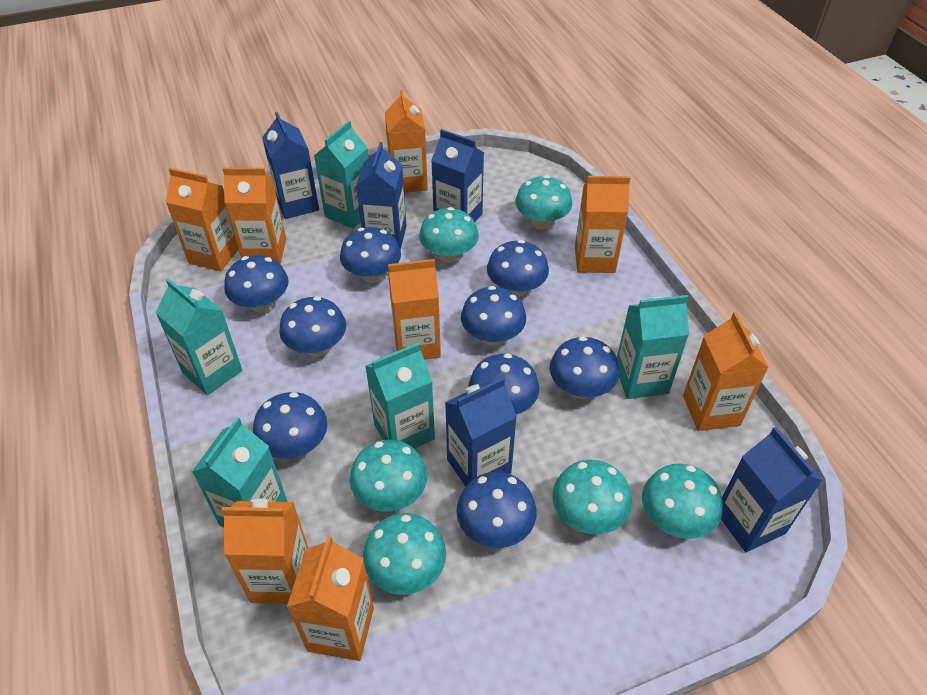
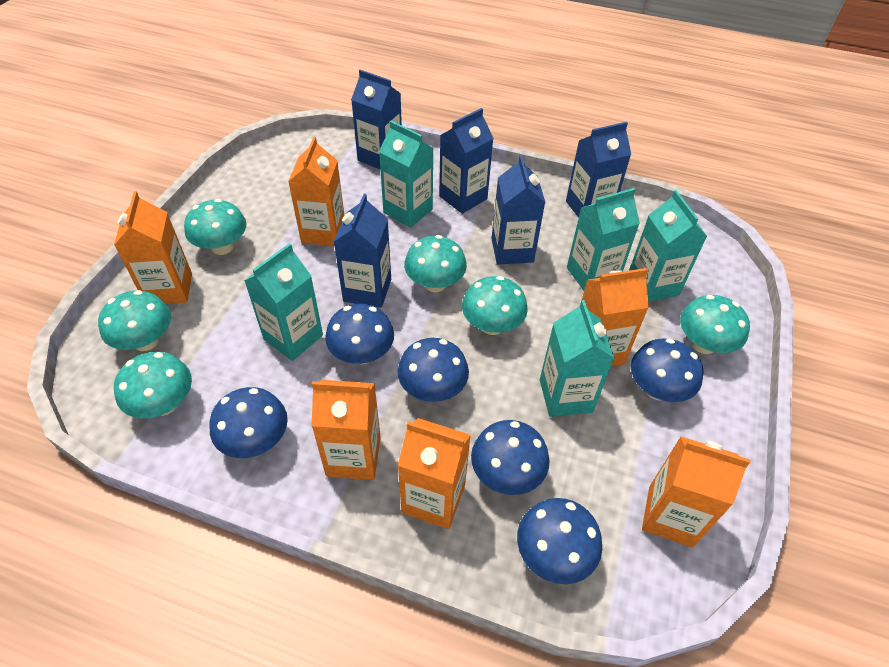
blue mushroom: 9 -> 6
orange carton: 8 -> 6

